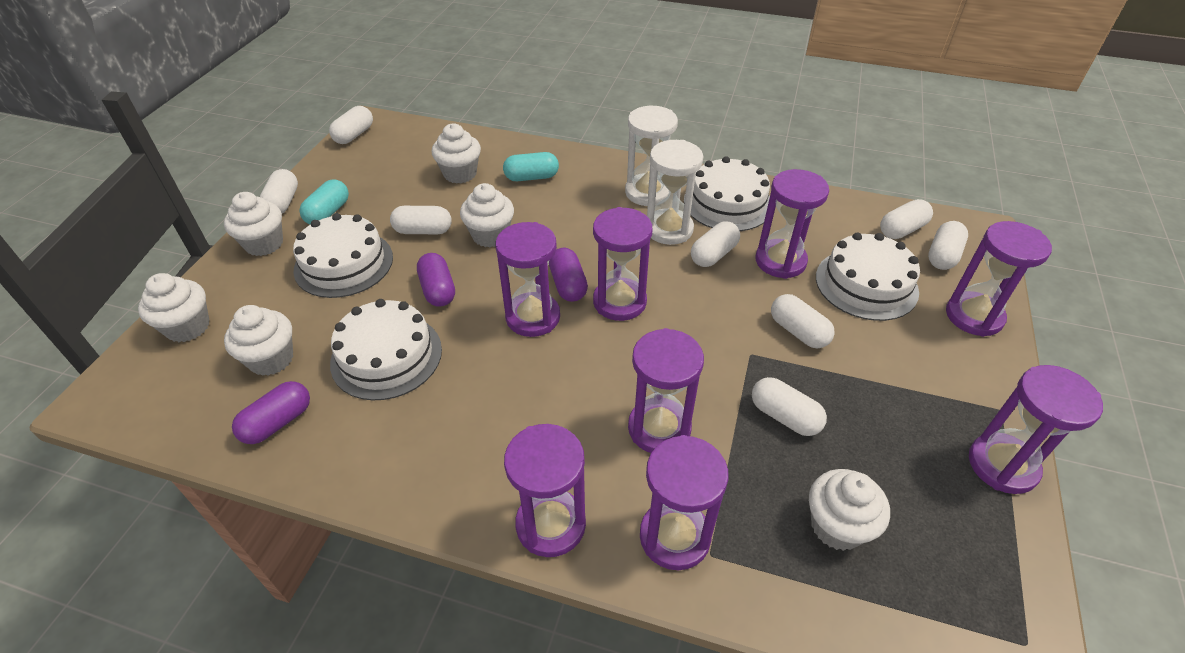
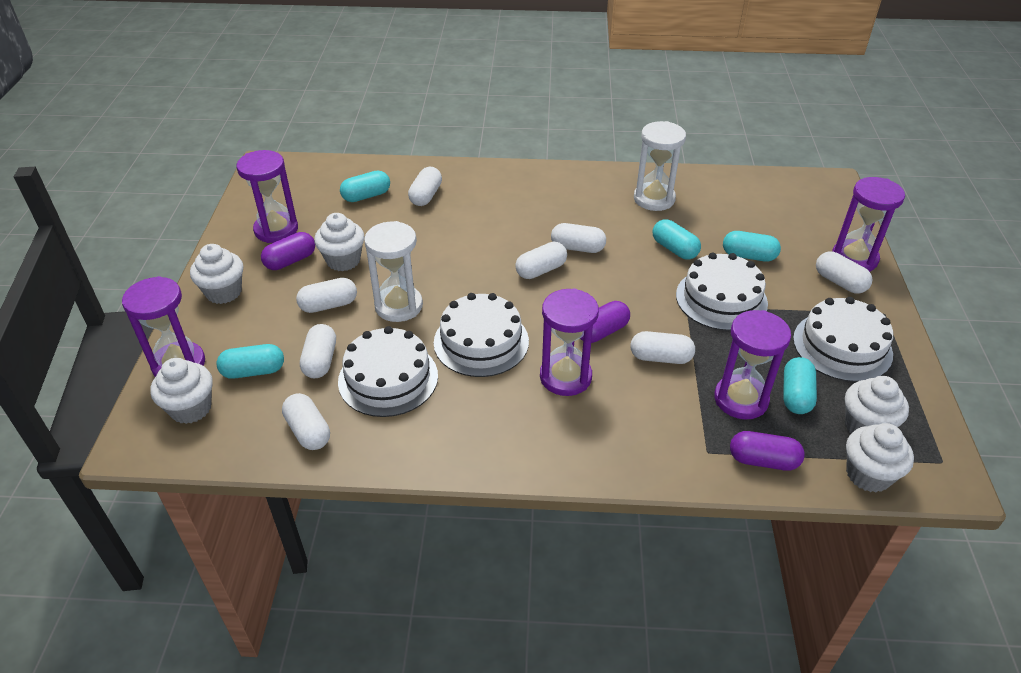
purple hourglass: 8 -> 5
turquoise capsule: 2 -> 5
white cupcake: 6 -> 5

